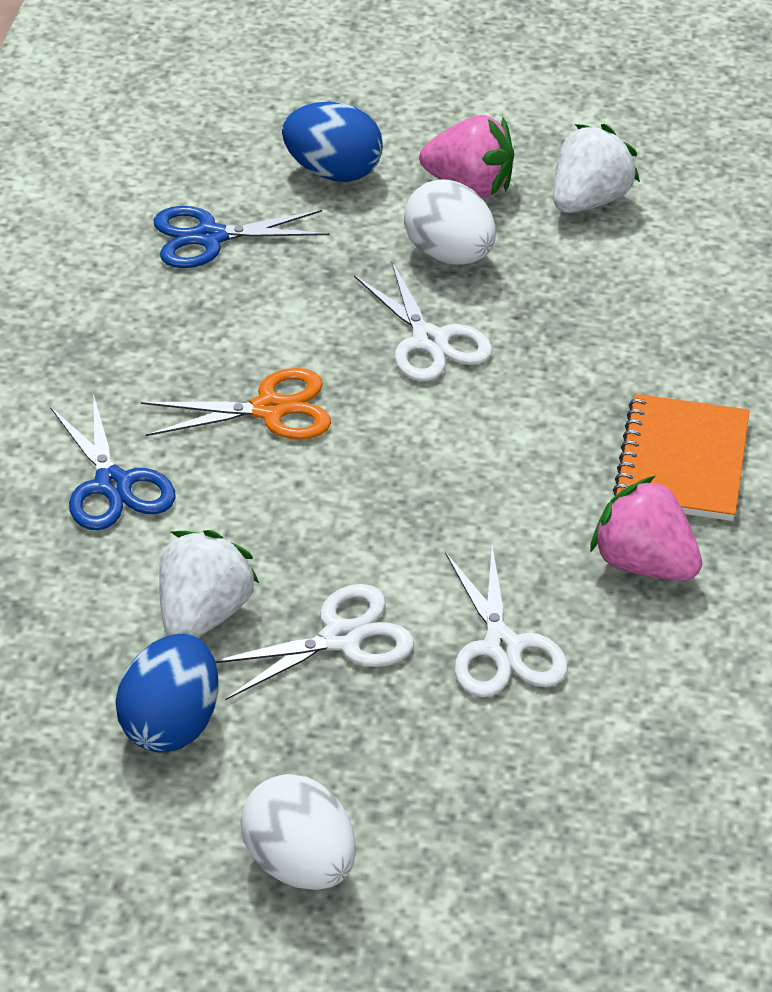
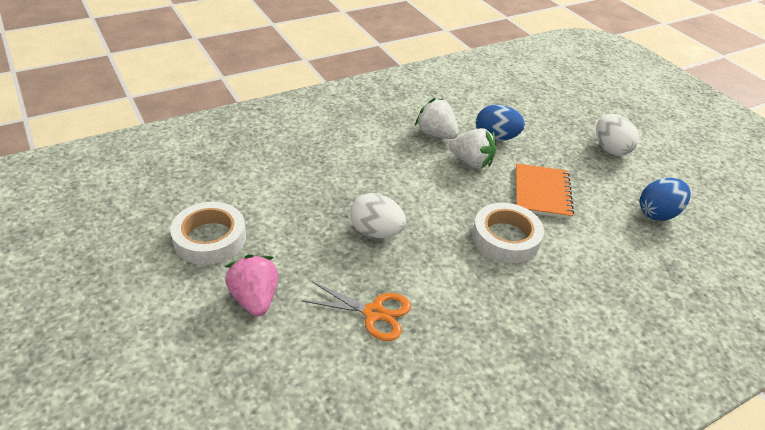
blue scissors: 2 -> 0
pink strawberry: 2 -> 1
white scissors: 3 -> 0
white tape: 0 -> 2

